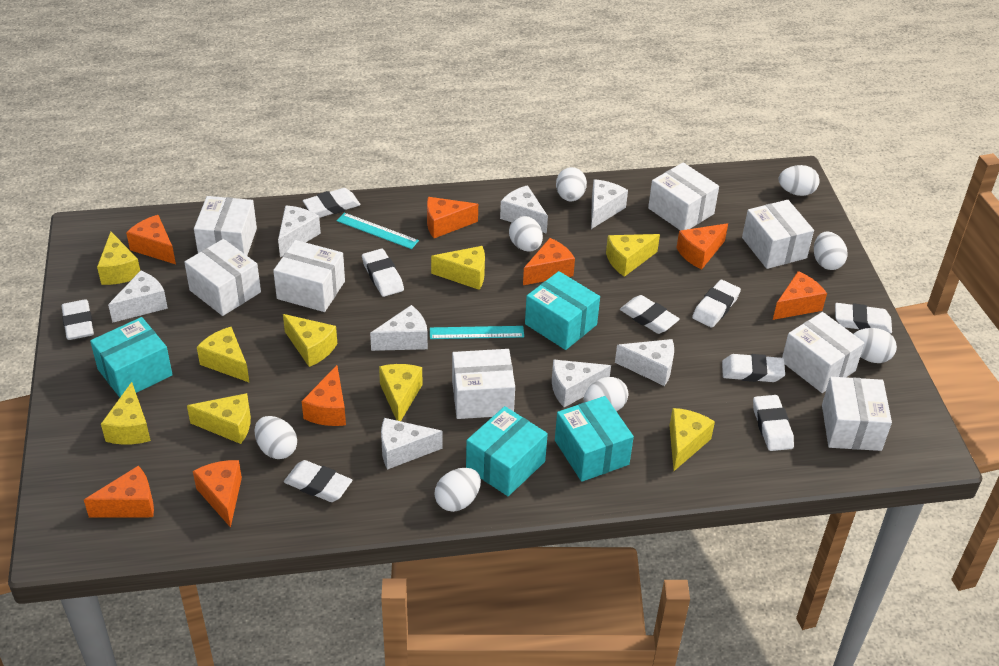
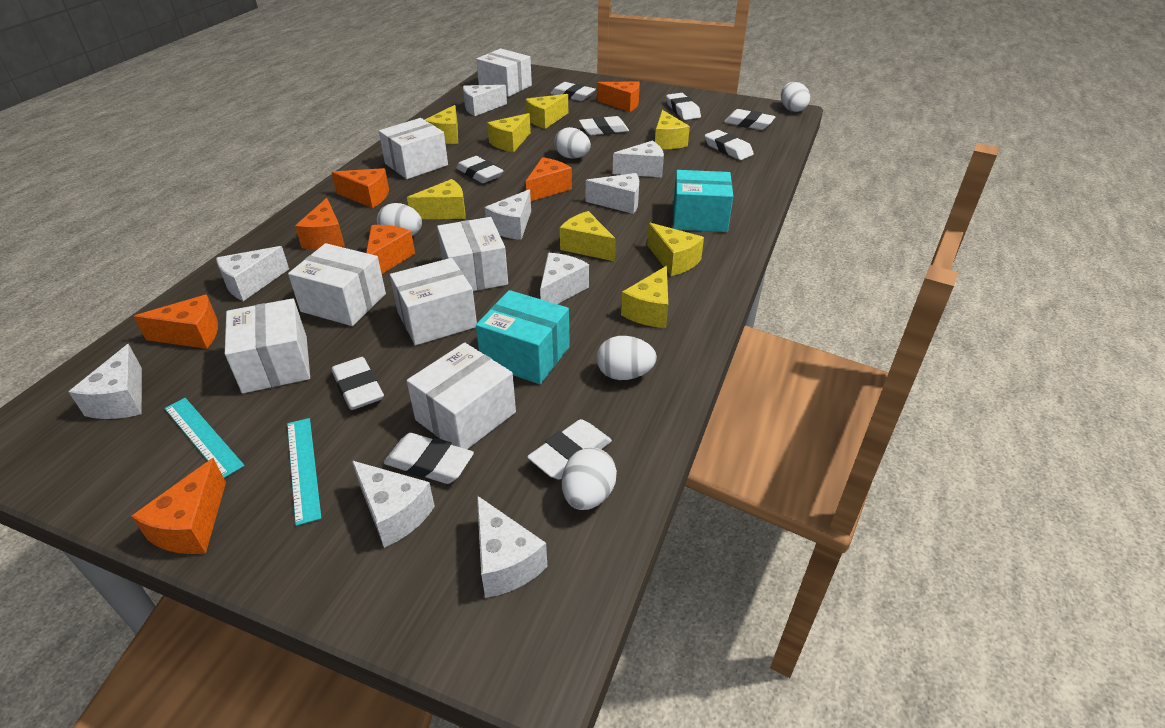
orange cheese: 8 -> 7
turquoise box: 4 -> 2
white box: 8 -> 7
white cheese: 8 -> 9
white egg: 8 -> 5
yellow cheese: 9 -> 8

